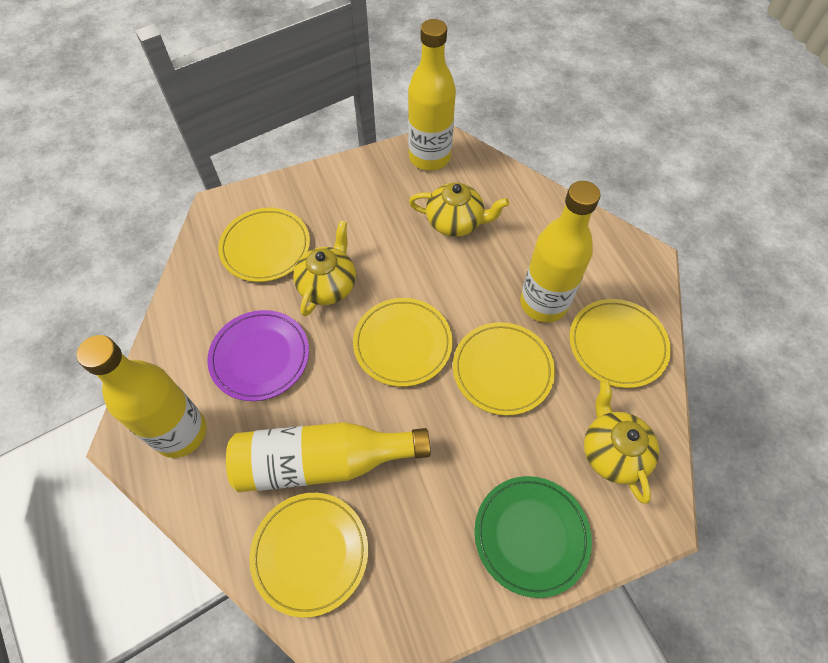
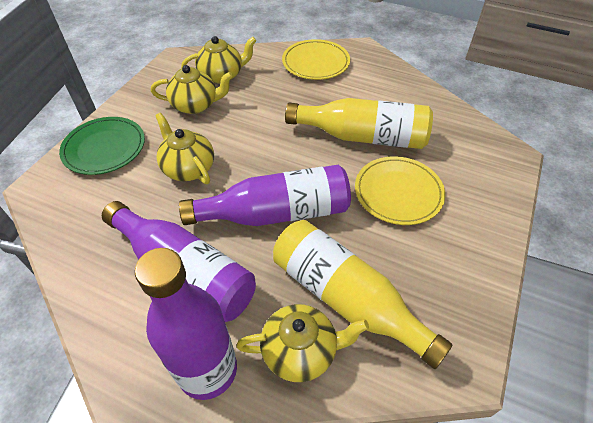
purple bottle: 0 -> 3
purple plate: 1 -> 0
yellow bottle: 4 -> 2
yellow plate: 5 -> 2
yellow teapot: 3 -> 4

